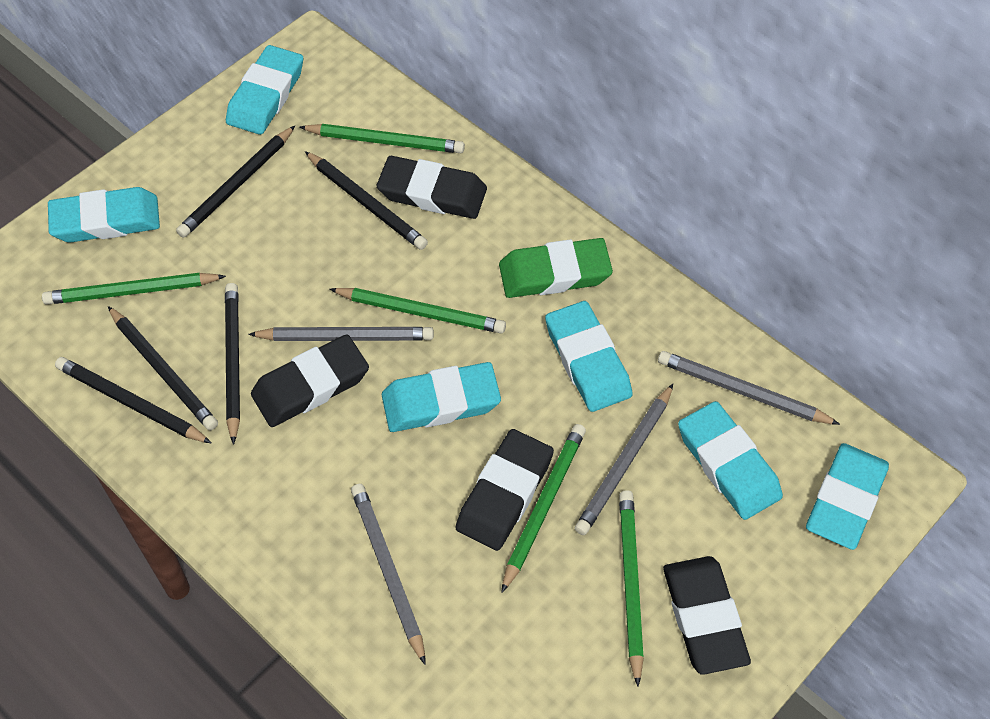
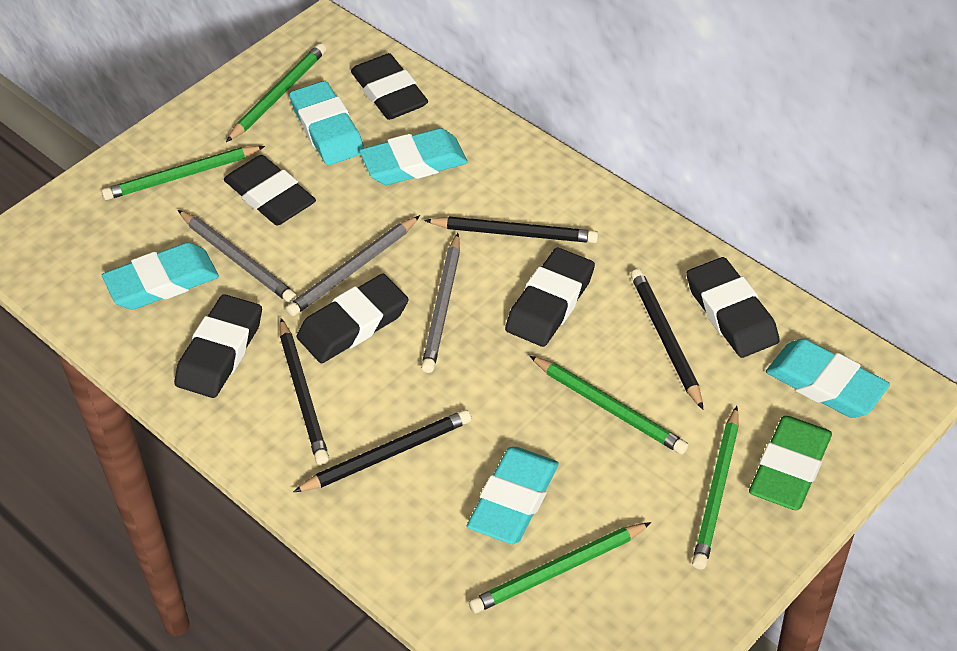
black eraser: 4 -> 6
black pencil: 5 -> 4
grey pencil: 4 -> 3
turquoise eraser: 6 -> 5

